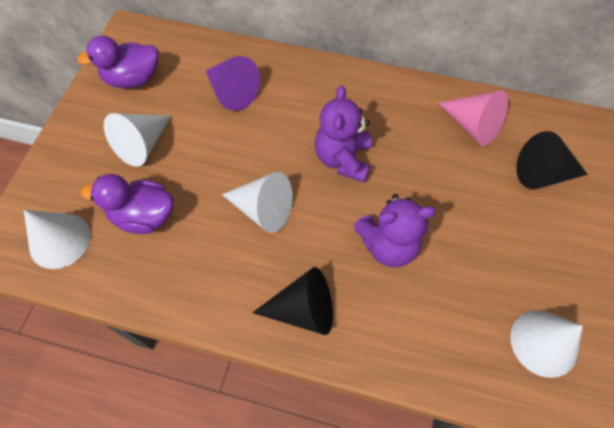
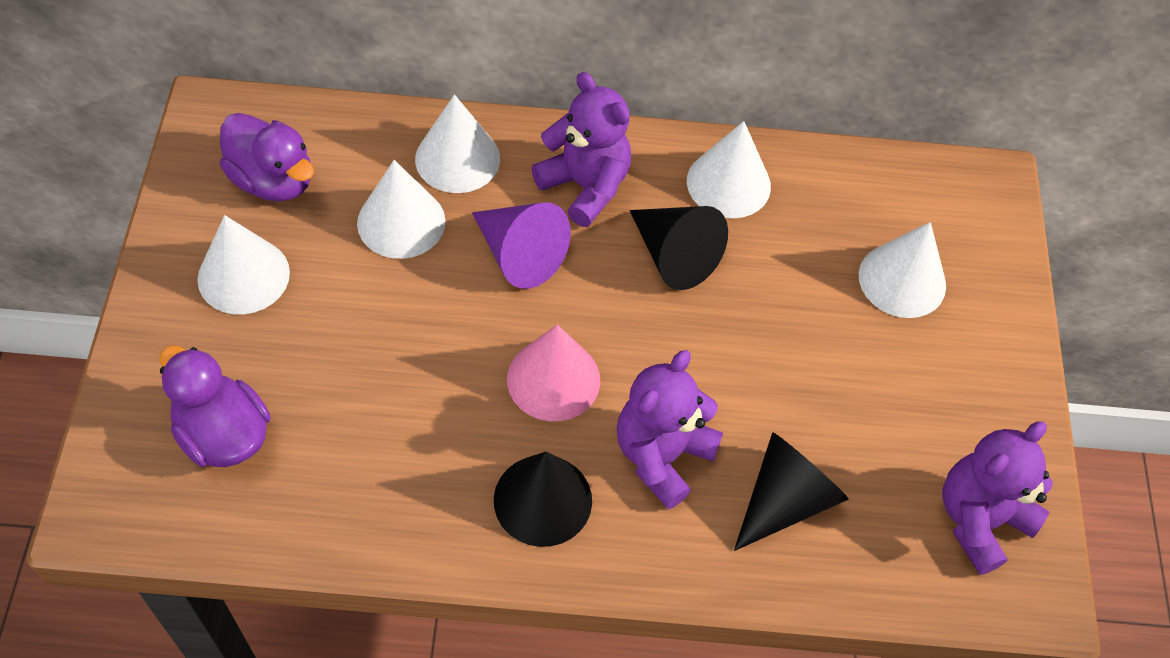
black cone: 2 -> 3
purple teddy bear: 2 -> 3
white cone: 4 -> 5

